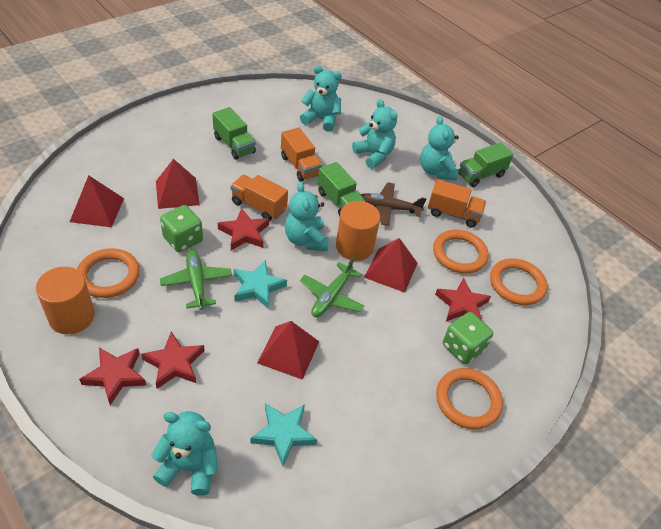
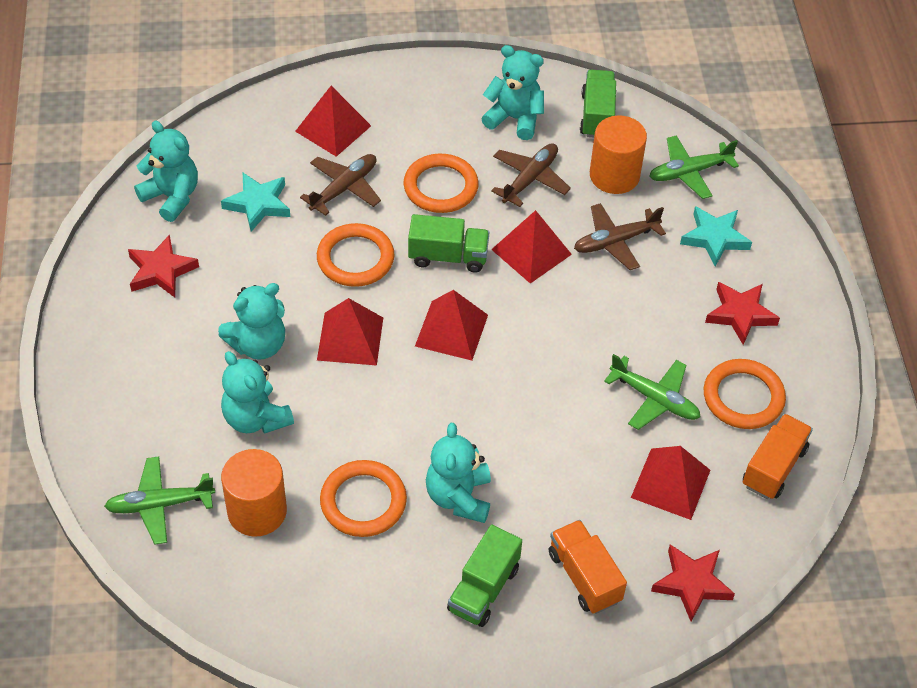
brown plane: 1 -> 3
green dice: 2 -> 0
green plane: 2 -> 3
orange truck: 3 -> 2
red pyramid: 4 -> 5
red star: 4 -> 3

